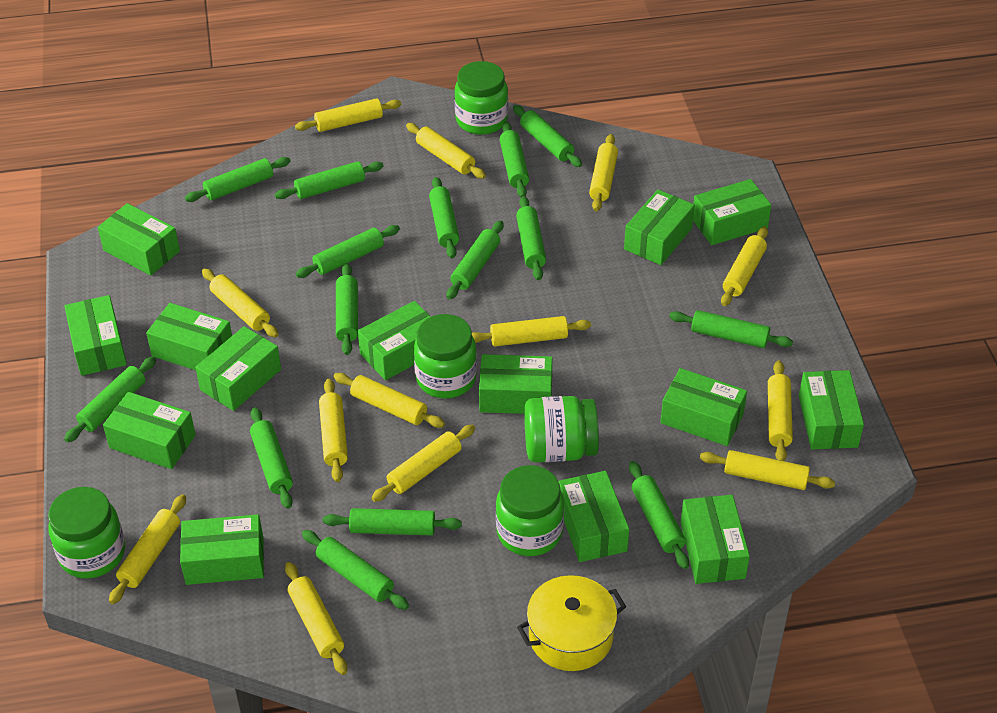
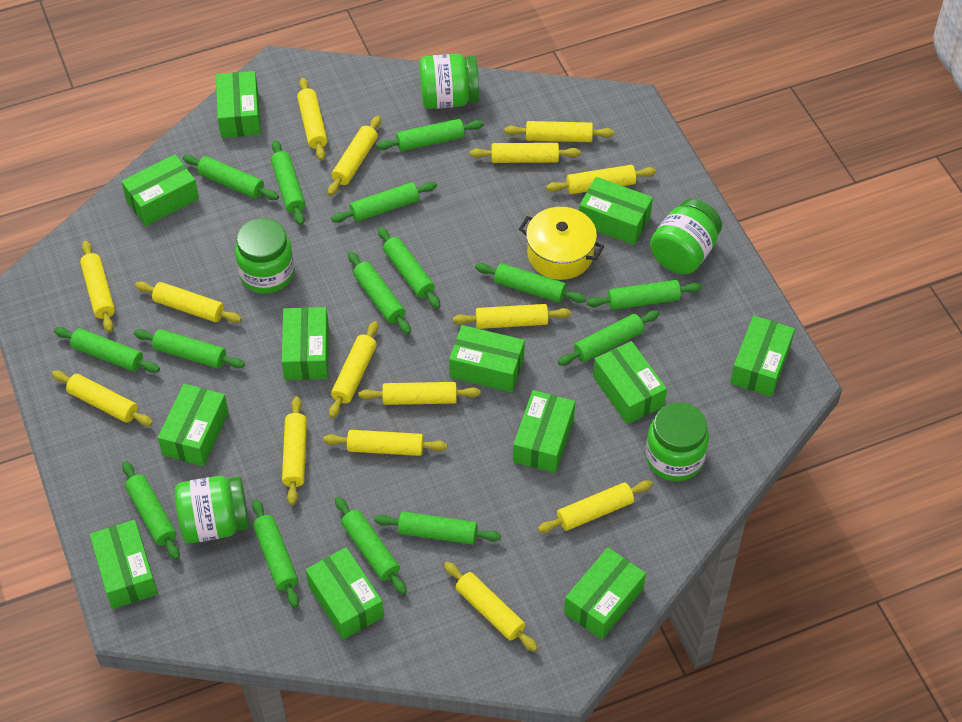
green box: 14 -> 12
yellow rolling pin: 13 -> 15

